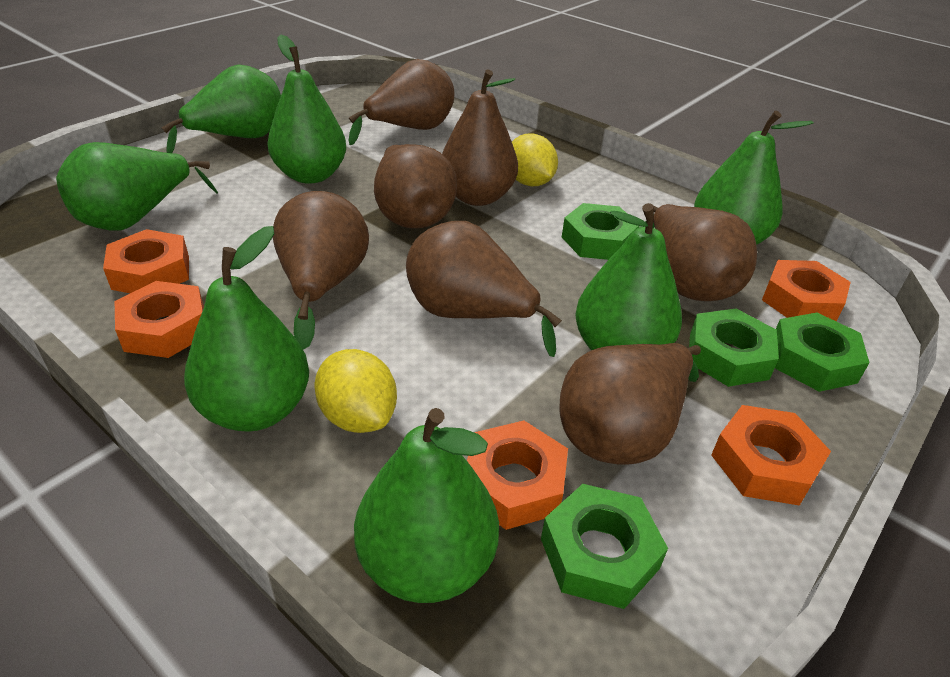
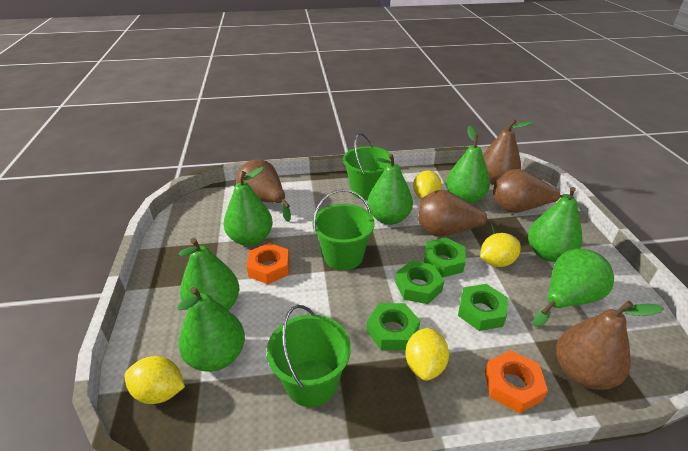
brown pear: 7 -> 5
green bucket: 0 -> 3
orange nut: 5 -> 2
yellow lemon: 2 -> 4

